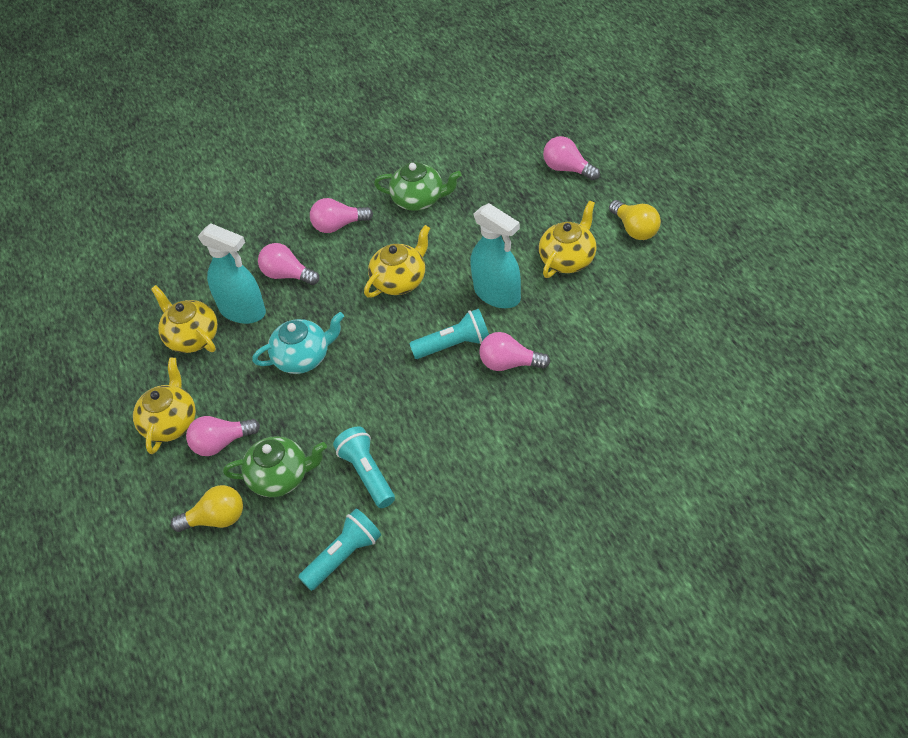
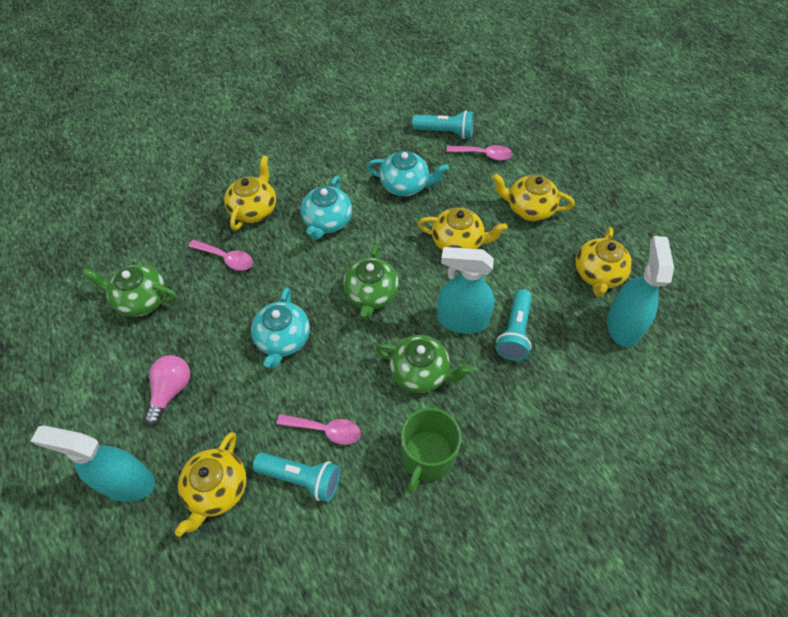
green mug: 0 -> 1
green teapot: 2 -> 3
pink light bulb: 5 -> 1
pink spoon: 0 -> 3
turquoise spray bottle: 2 -> 3
turquoise teapot: 1 -> 3
yellow light bulb: 2 -> 0
yellow teapot: 4 -> 5

